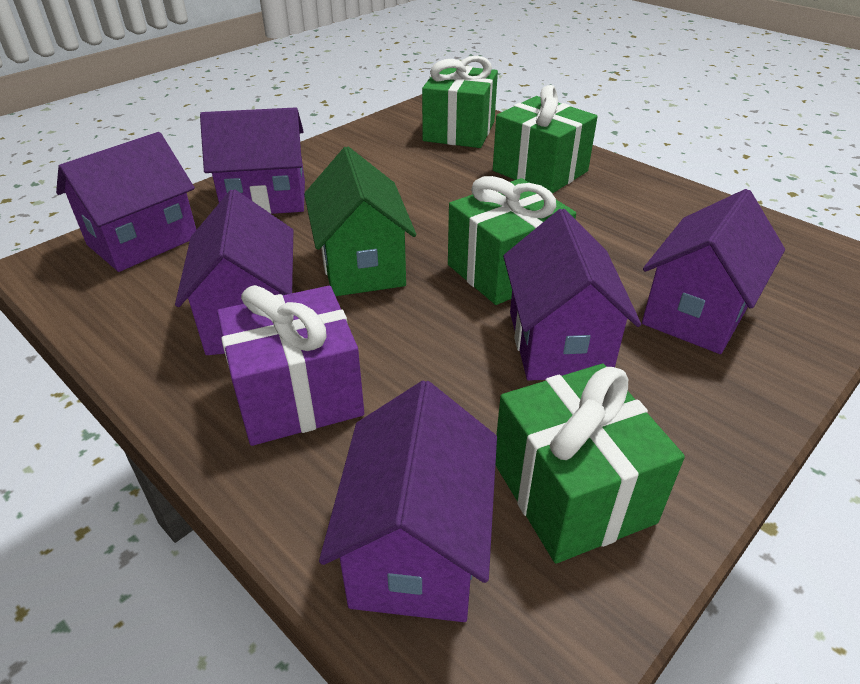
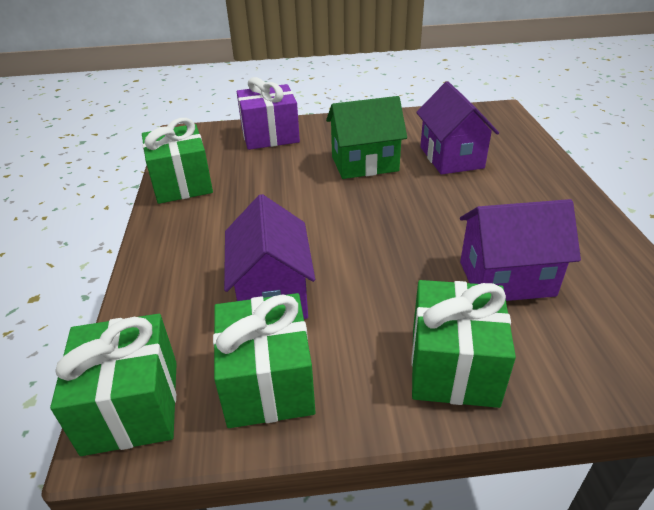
purple house: 6 -> 3

